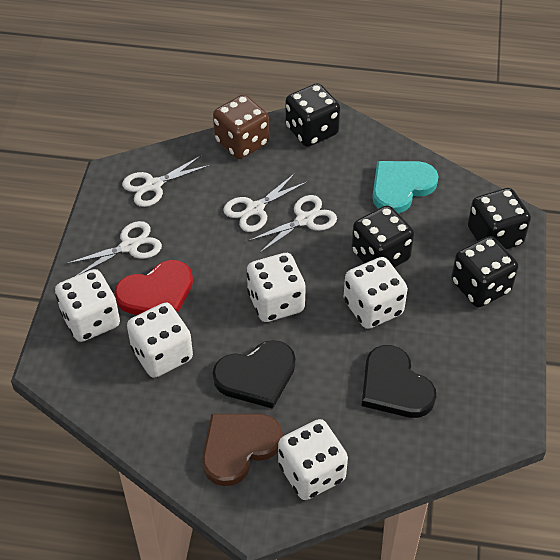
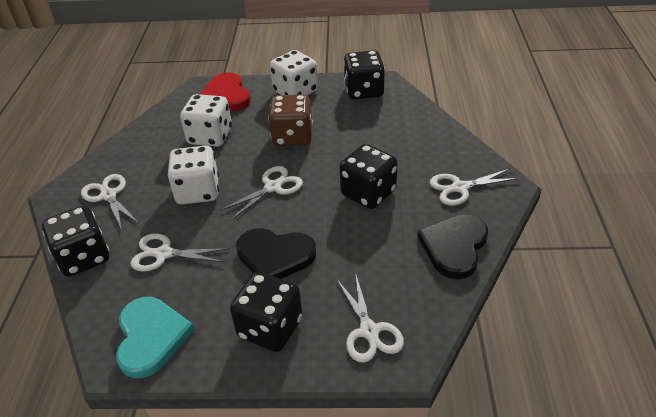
brown heart: 1 -> 0
white dice: 5 -> 3
white scissors: 4 -> 5

